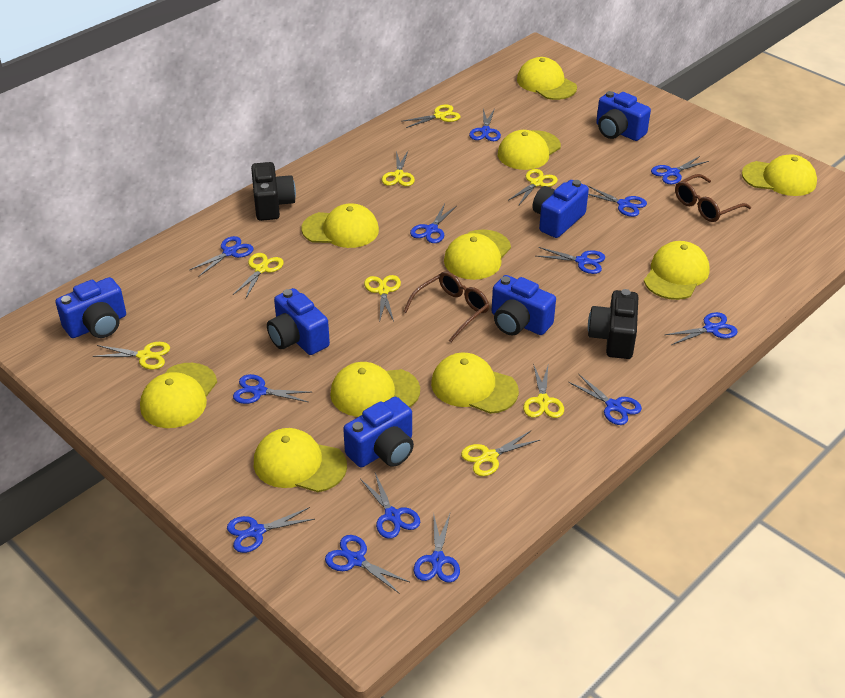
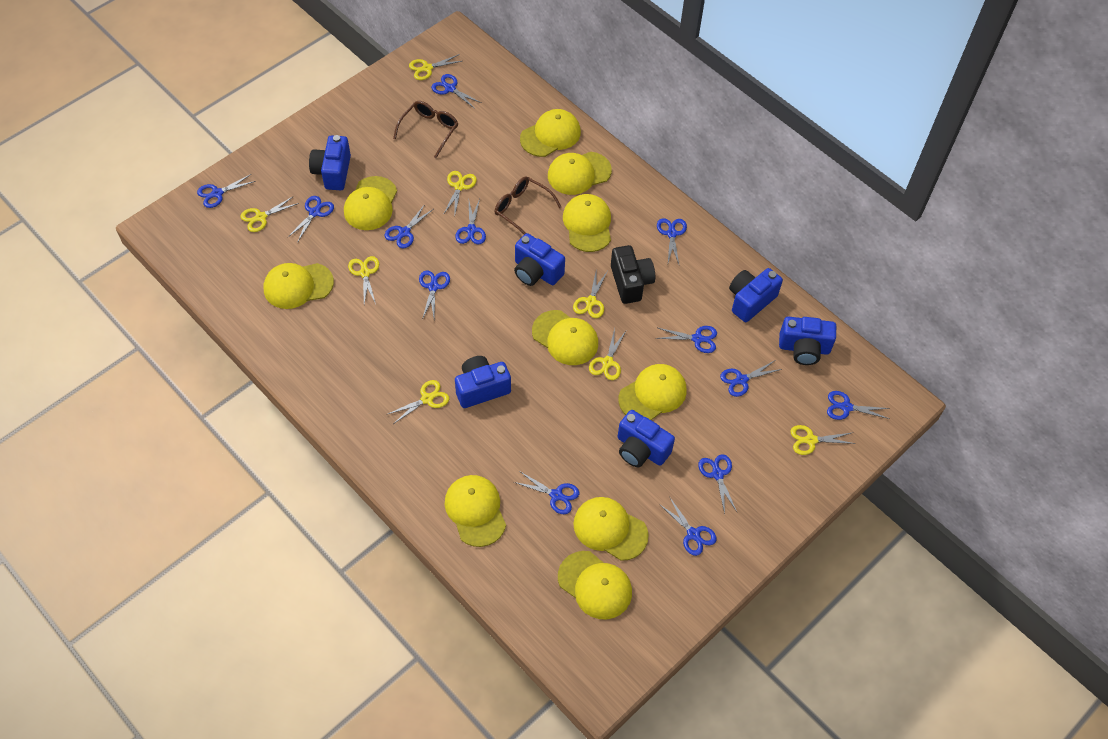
black camera: 2 -> 1

